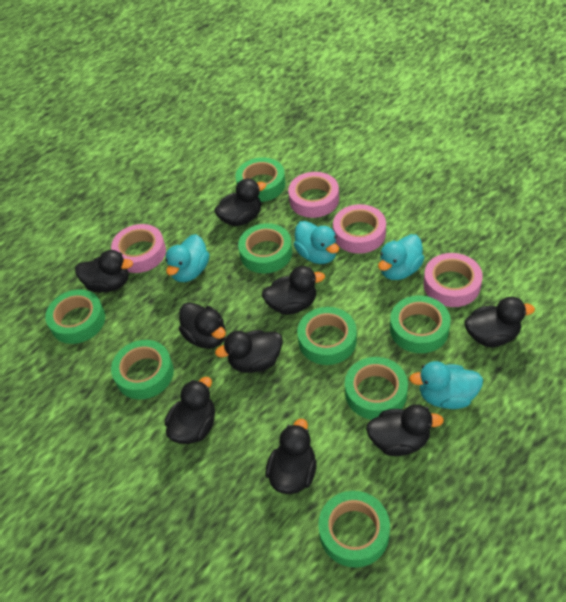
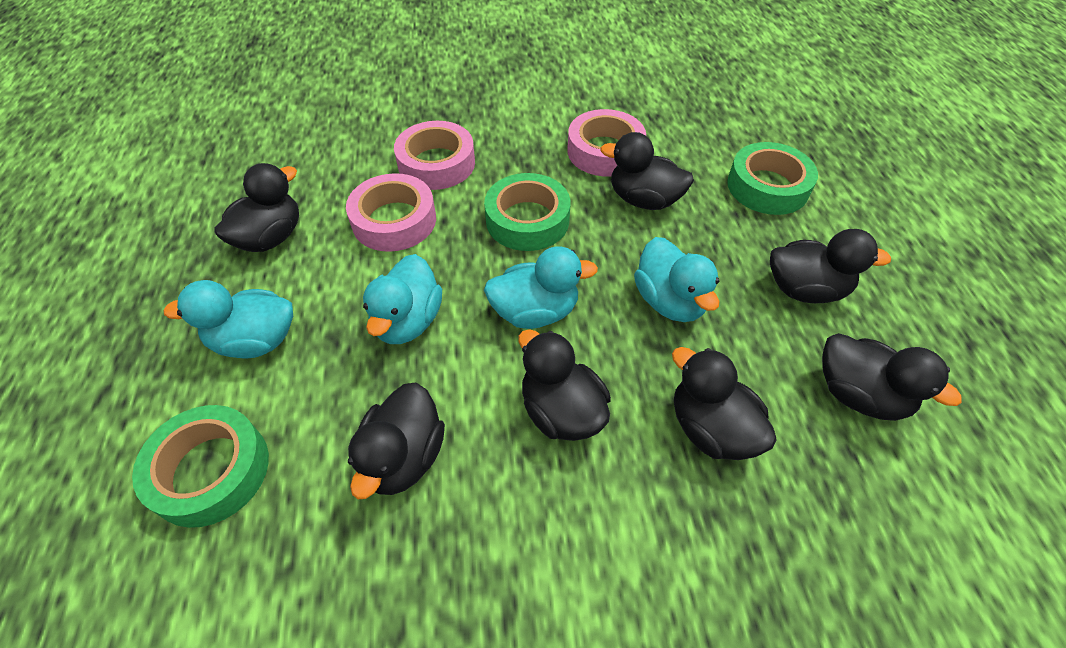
black duck: 9 -> 7
green tape: 8 -> 3
pink tape: 4 -> 3

